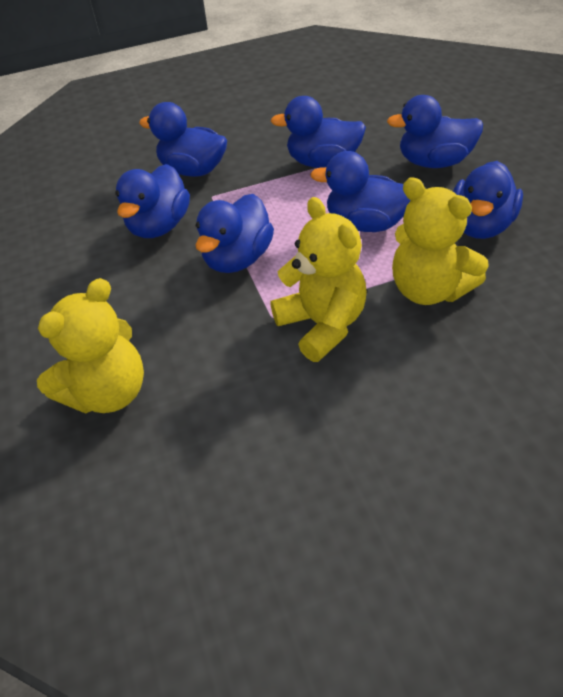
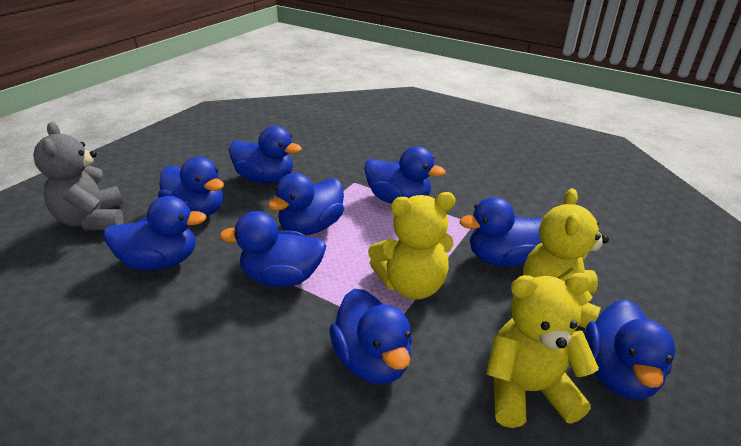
blue duck: 7 -> 9
grey teddy bear: 0 -> 1

